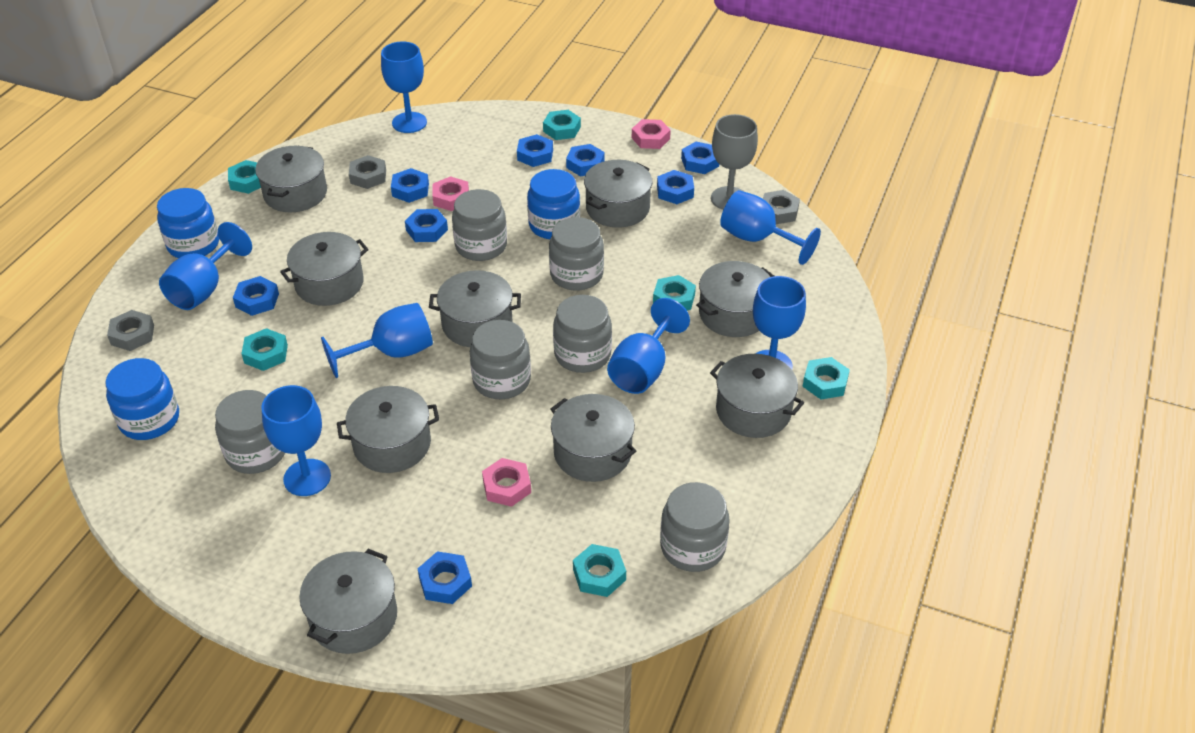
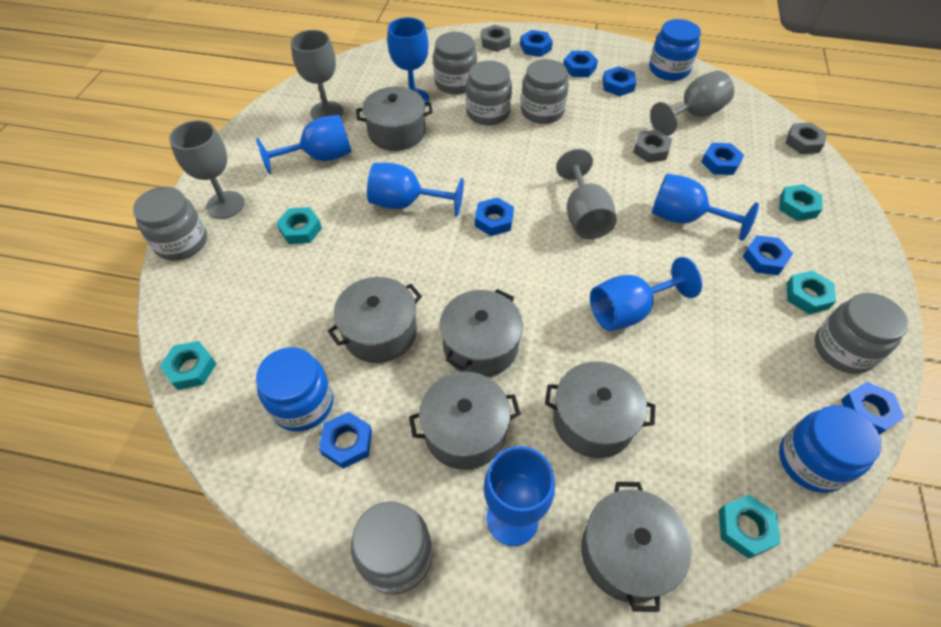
blue goblet: 7 -> 6
grey goblet: 1 -> 4
grey pot: 9 -> 6
pink nut: 3 -> 0
turquoise nut: 6 -> 5

